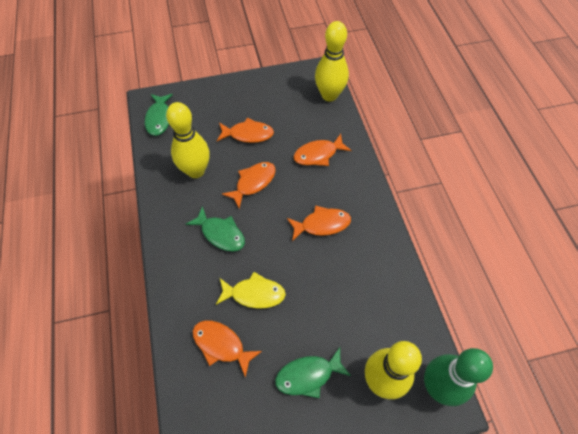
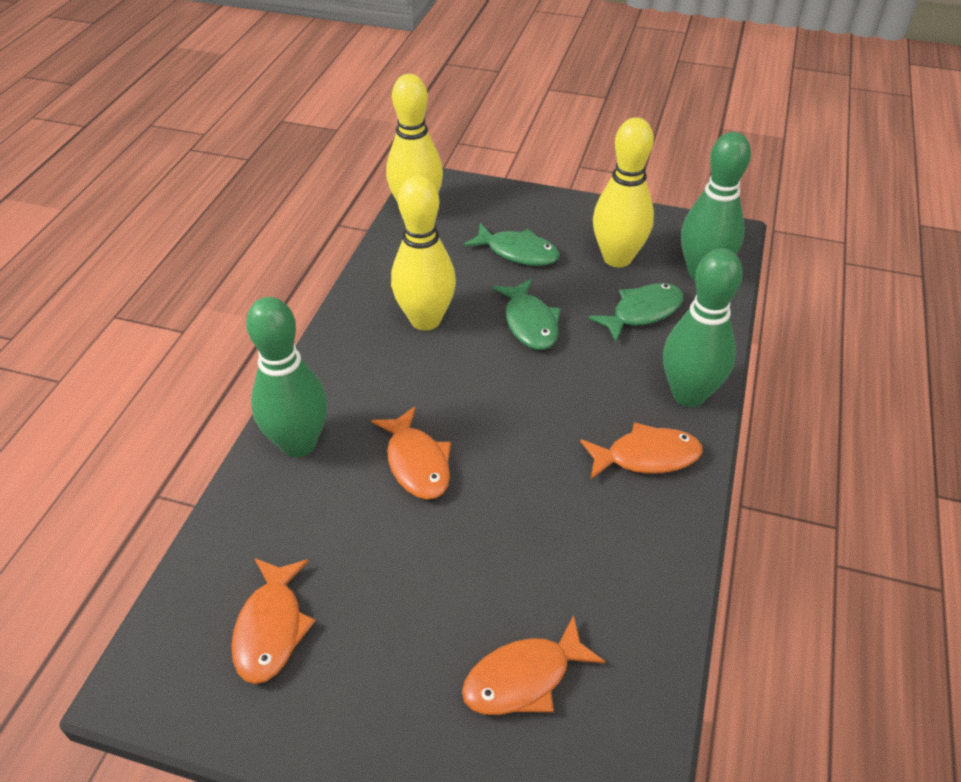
green bowling pin: 1 -> 3
orange fish: 5 -> 4
yellow fish: 1 -> 0

